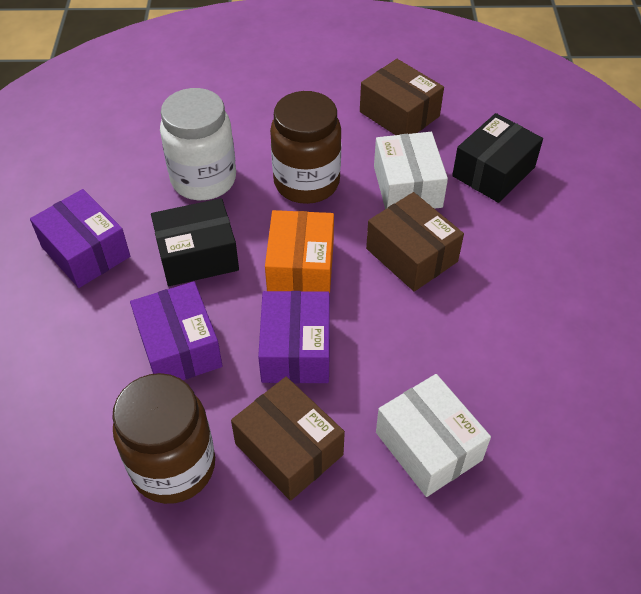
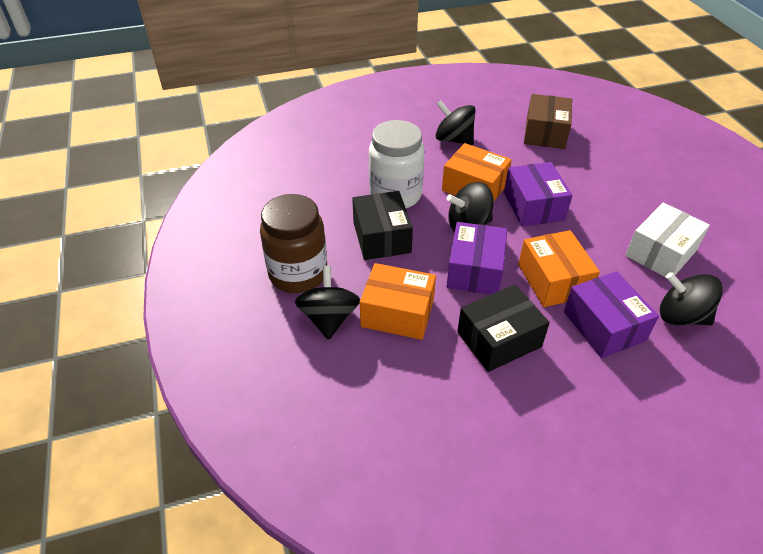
black spinning top: 0 -> 4
brown box: 3 -> 1
brown jar: 2 -> 1
orange box: 1 -> 3
white box: 2 -> 1

